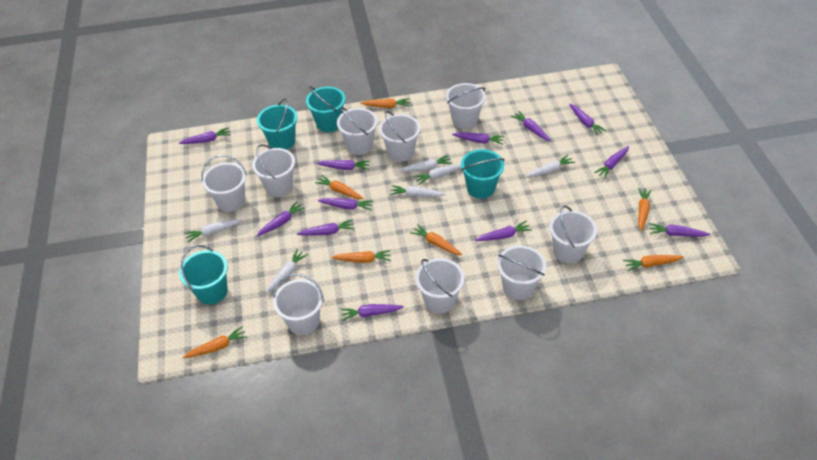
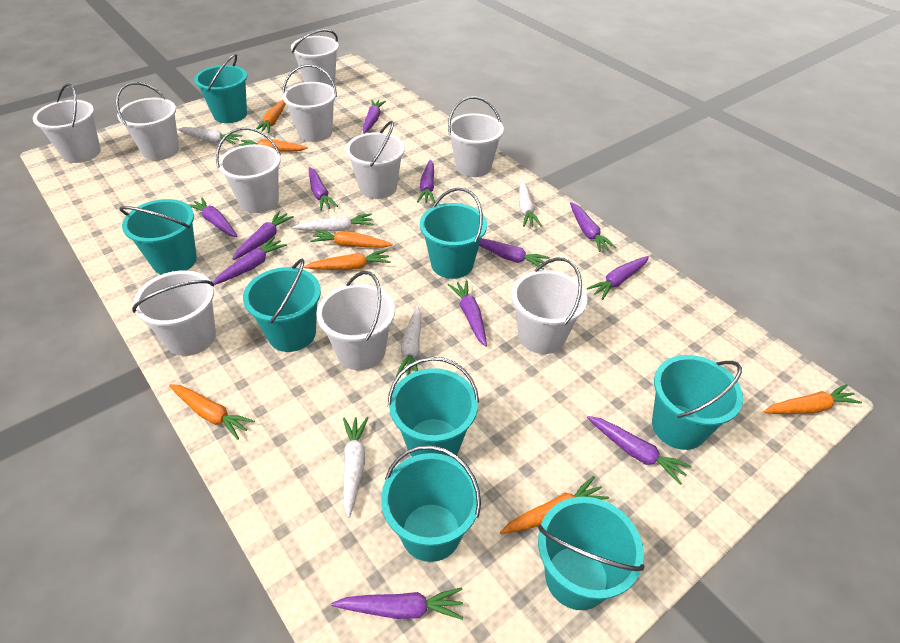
turquoise bucket: 4 -> 8
white bucket: 9 -> 10
white carrot: 6 -> 5

